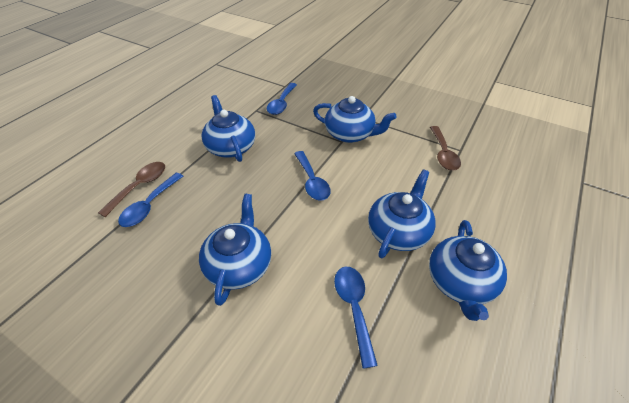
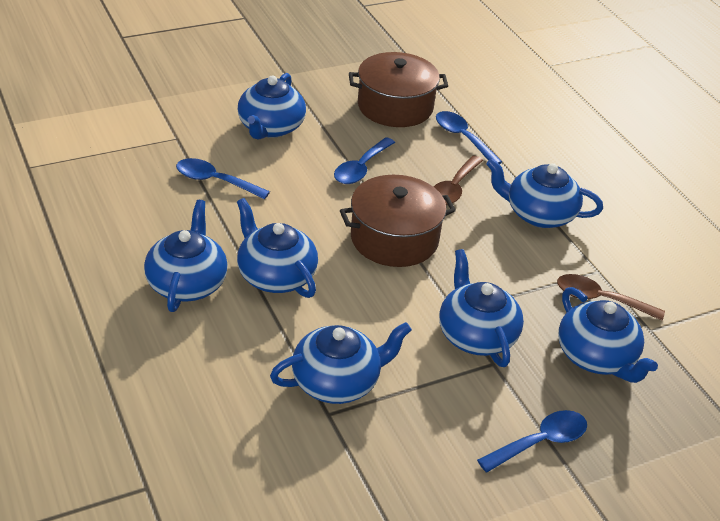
blue teapot: 5 -> 7
brown pot: 0 -> 2

